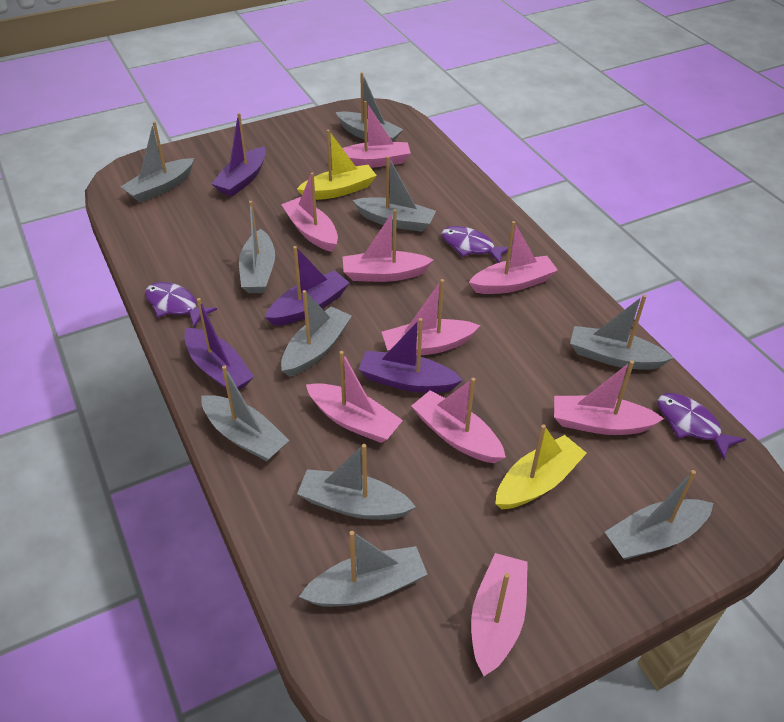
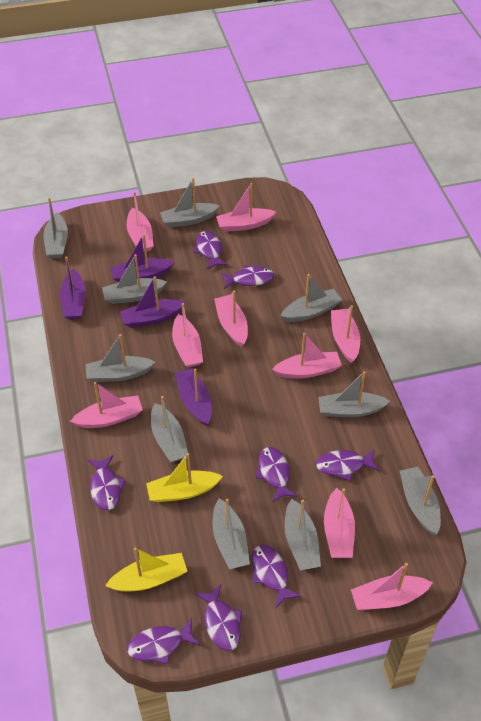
purple fish: 3 -> 8

